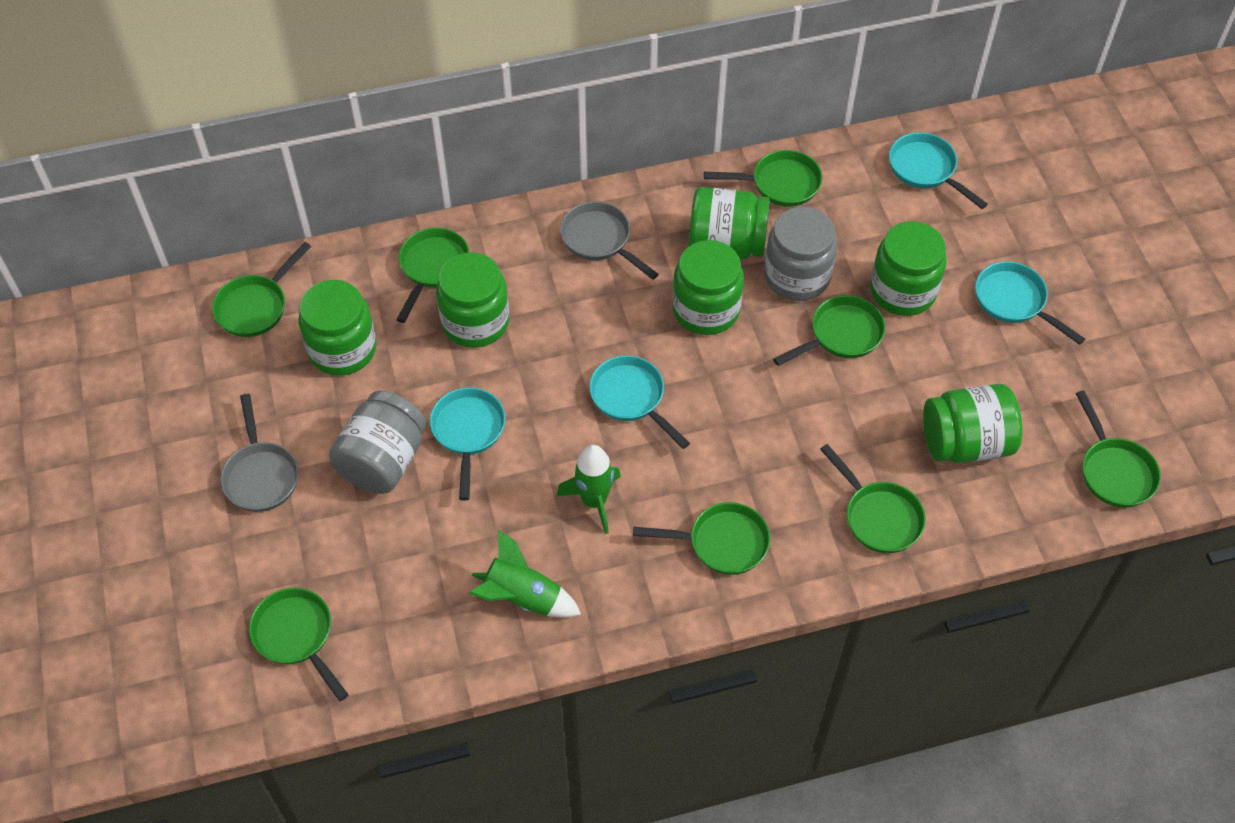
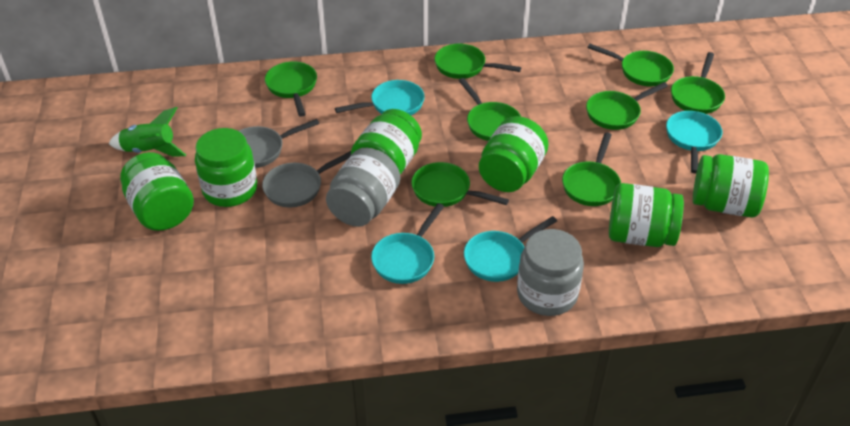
green rocket: 2 -> 1

